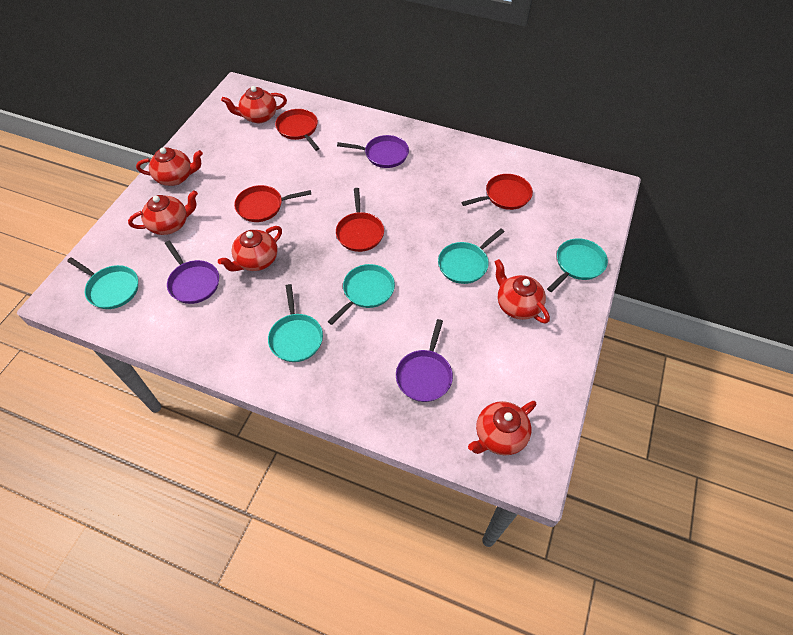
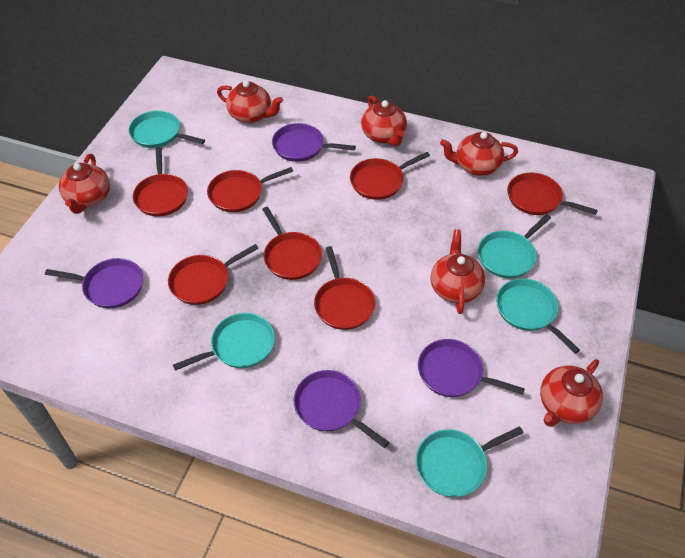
purple pan: 3 -> 4
red pan: 4 -> 7

